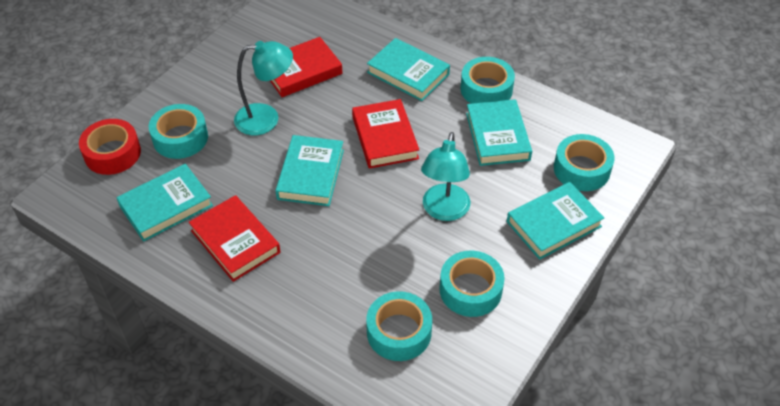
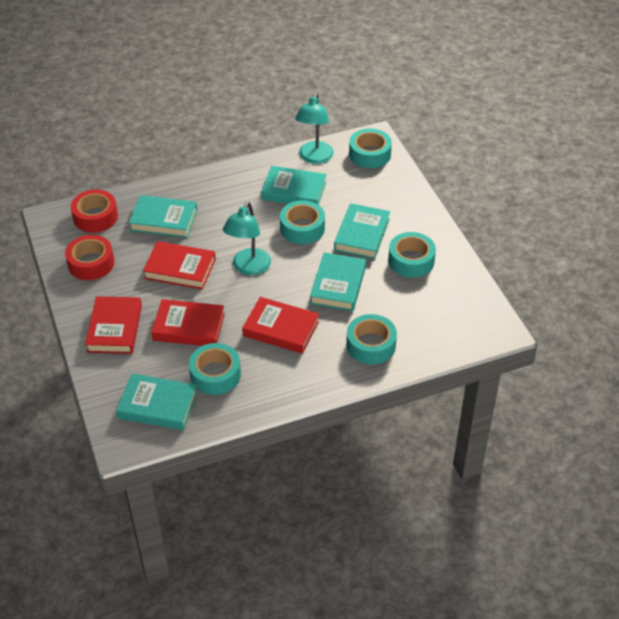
red book: 3 -> 4
red tape: 1 -> 2

